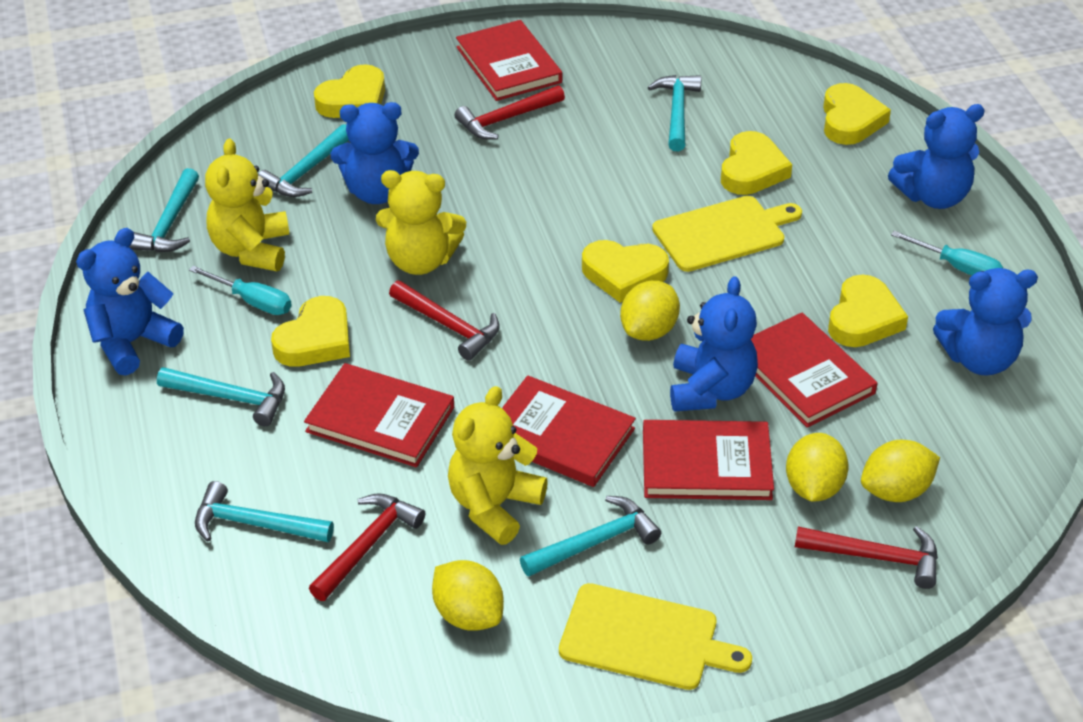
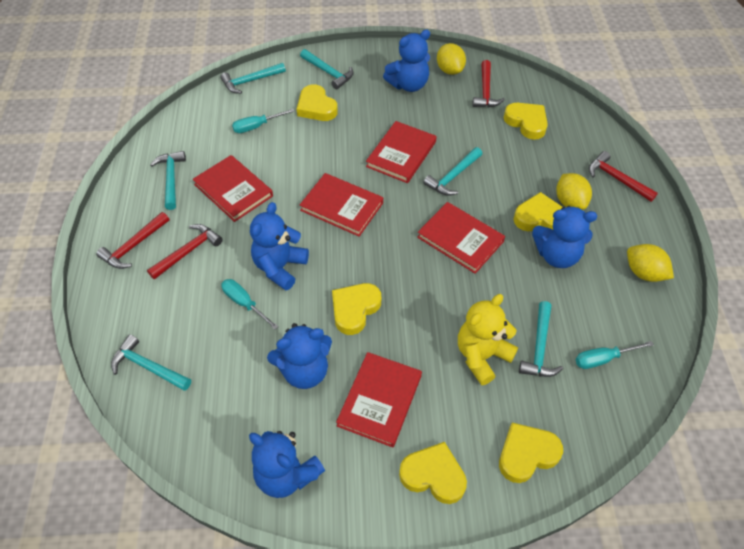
turquoise screwdriver: 2 -> 3
yellow cutting board: 2 -> 0
yellow lemon: 4 -> 3
yellow teddy bear: 3 -> 1

